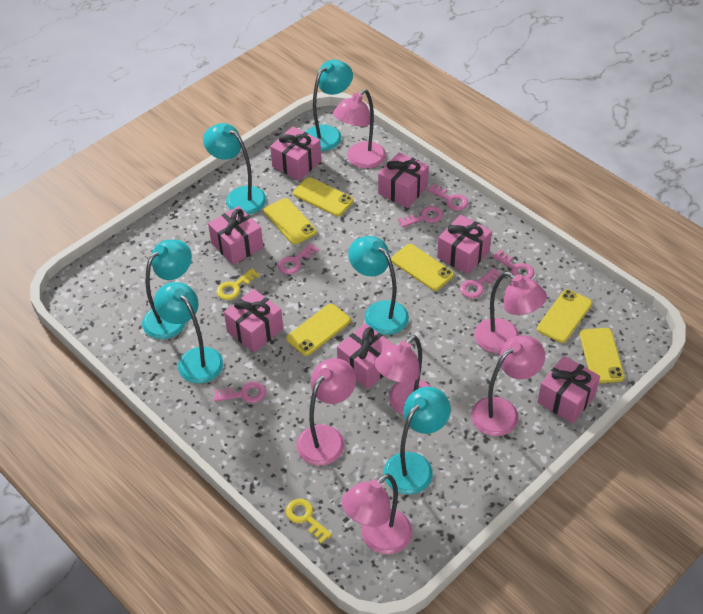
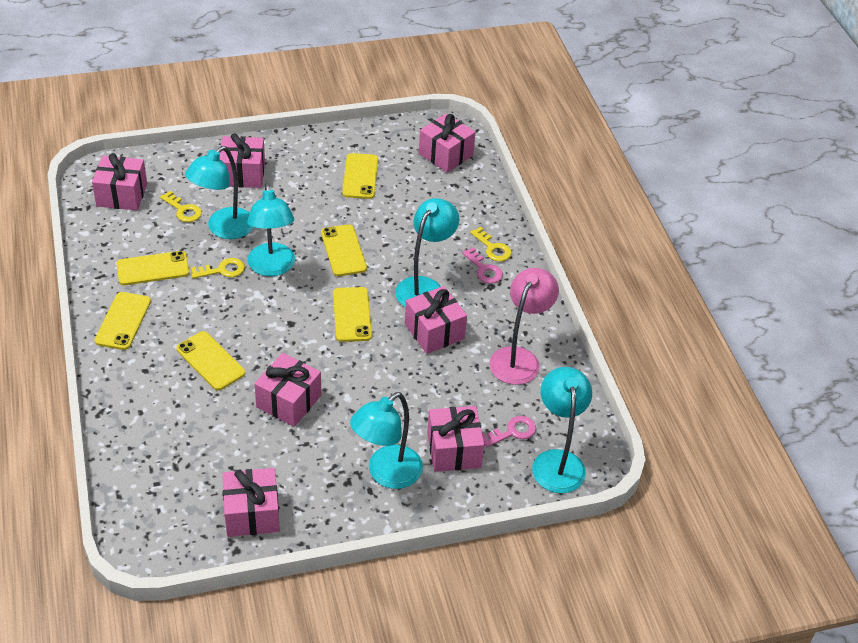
pink key: 6 -> 2
pink lamp: 6 -> 1
turquoise lamp: 6 -> 5
yellow key: 2 -> 3

